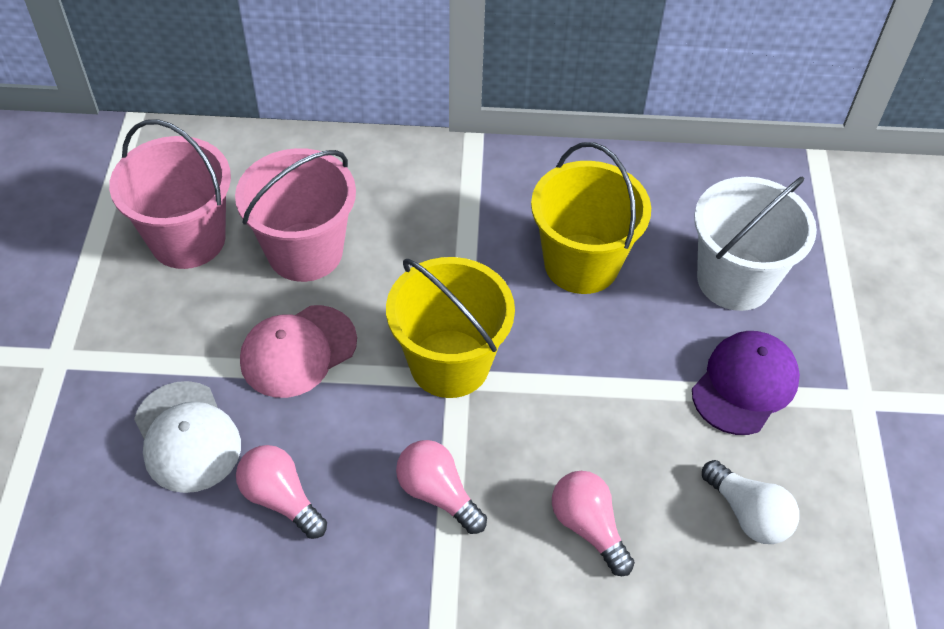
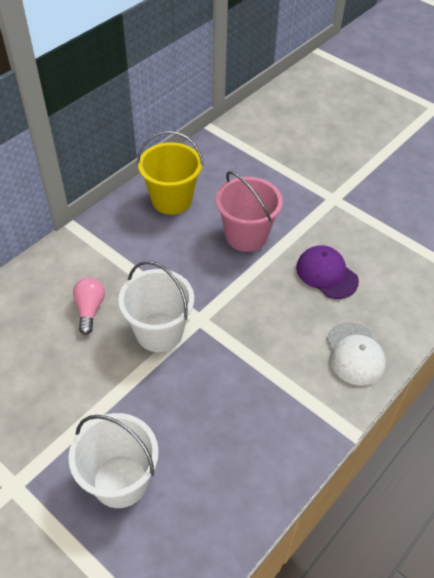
pink bucket: 2 -> 1
pink cap: 1 -> 0
pink light bulb: 3 -> 1
white bucket: 1 -> 2
white light bulb: 1 -> 0
yellow bucket: 2 -> 1

